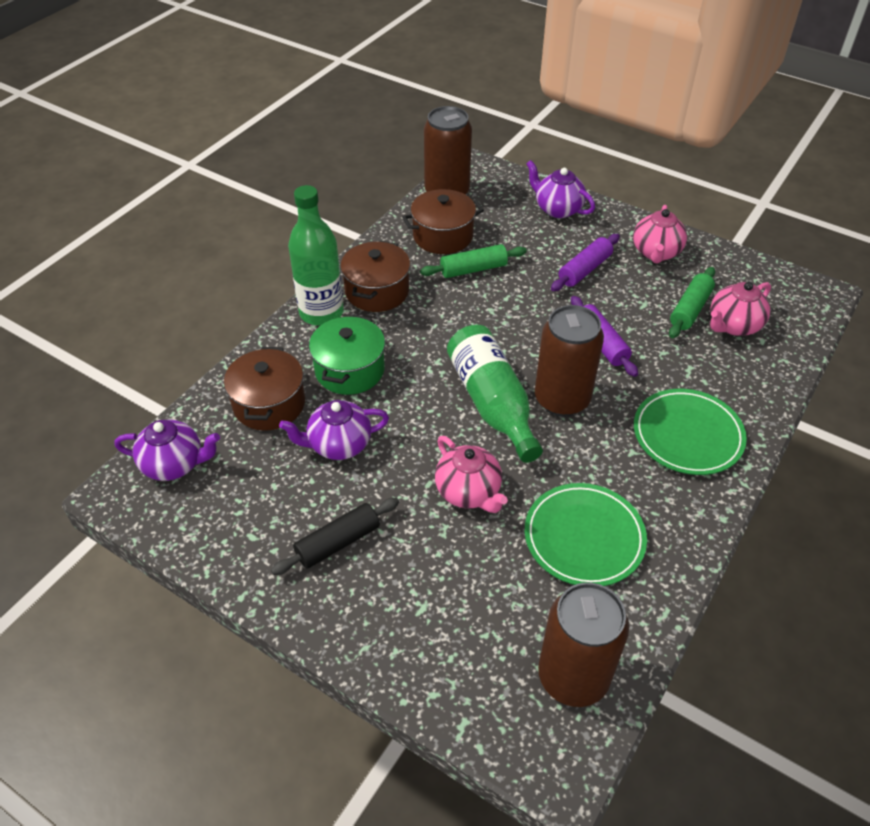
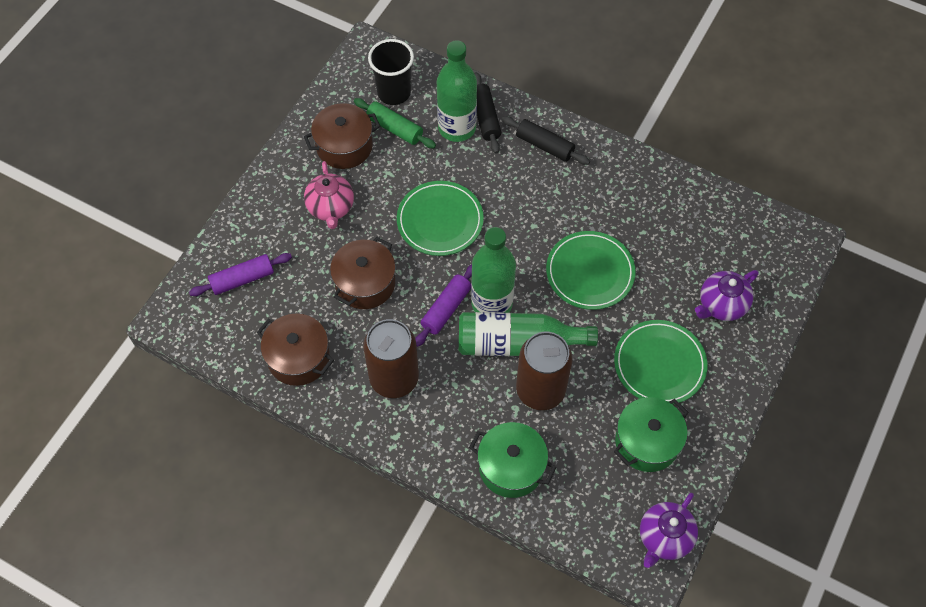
black cup: 0 -> 1
black rolling pin: 1 -> 2
brown can: 3 -> 2
green bottle: 2 -> 3
green plate: 2 -> 3
green pot: 1 -> 2
green rolling pin: 2 -> 1
pink teapot: 3 -> 1
purple teapot: 3 -> 2

